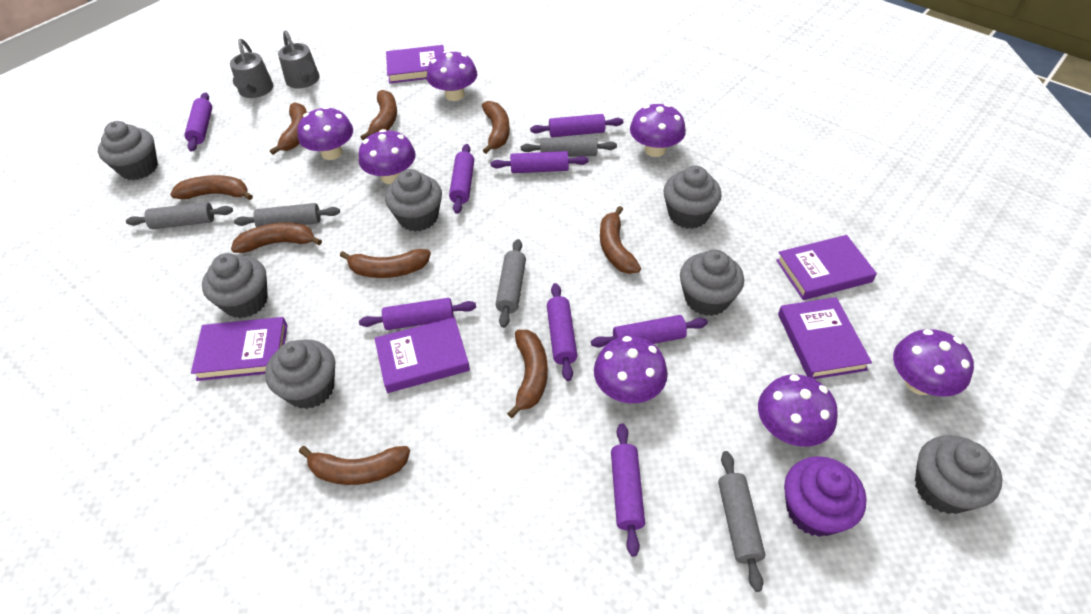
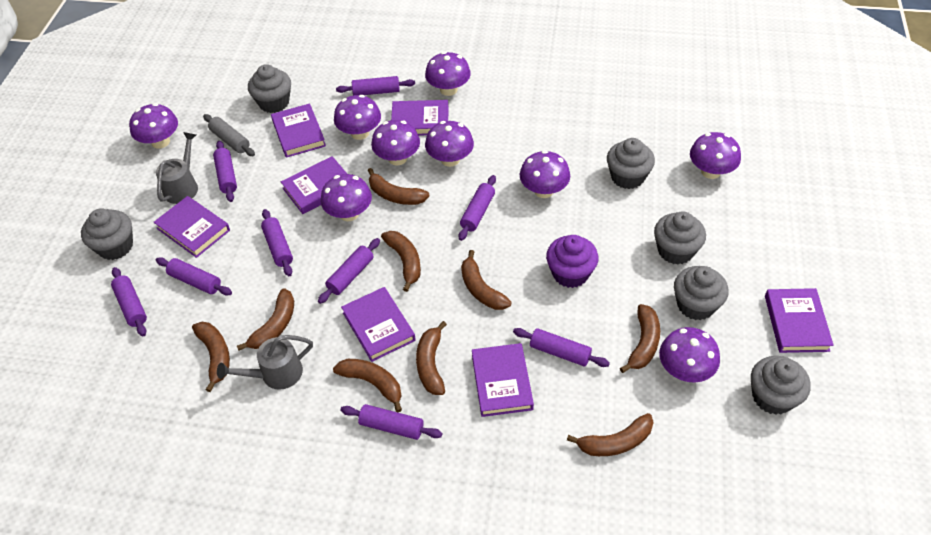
grey cupcake: 7 -> 6
grey rolling pin: 5 -> 1
purple book: 5 -> 7
purple mushroom: 7 -> 9
purple rolling pin: 8 -> 9

